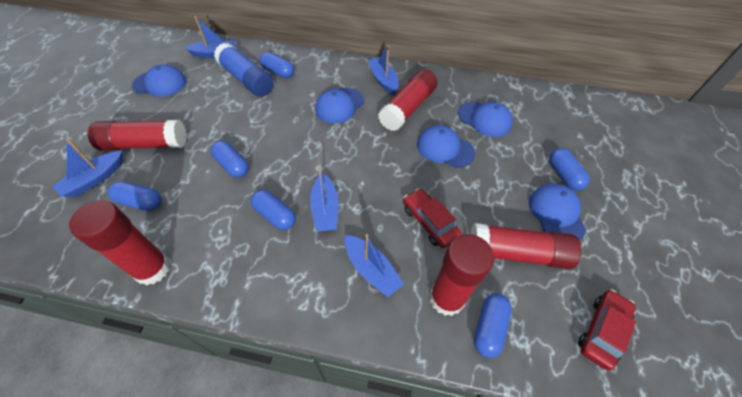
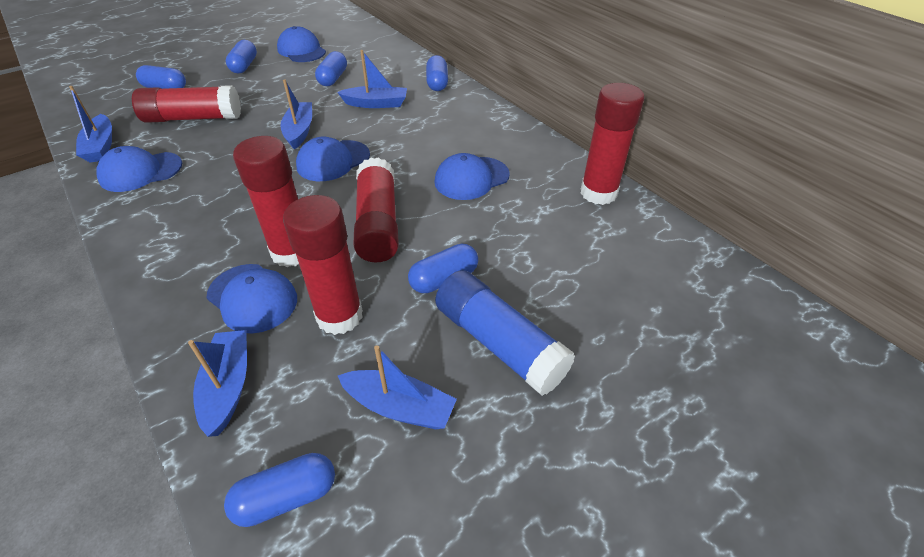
red car: 2 -> 0

